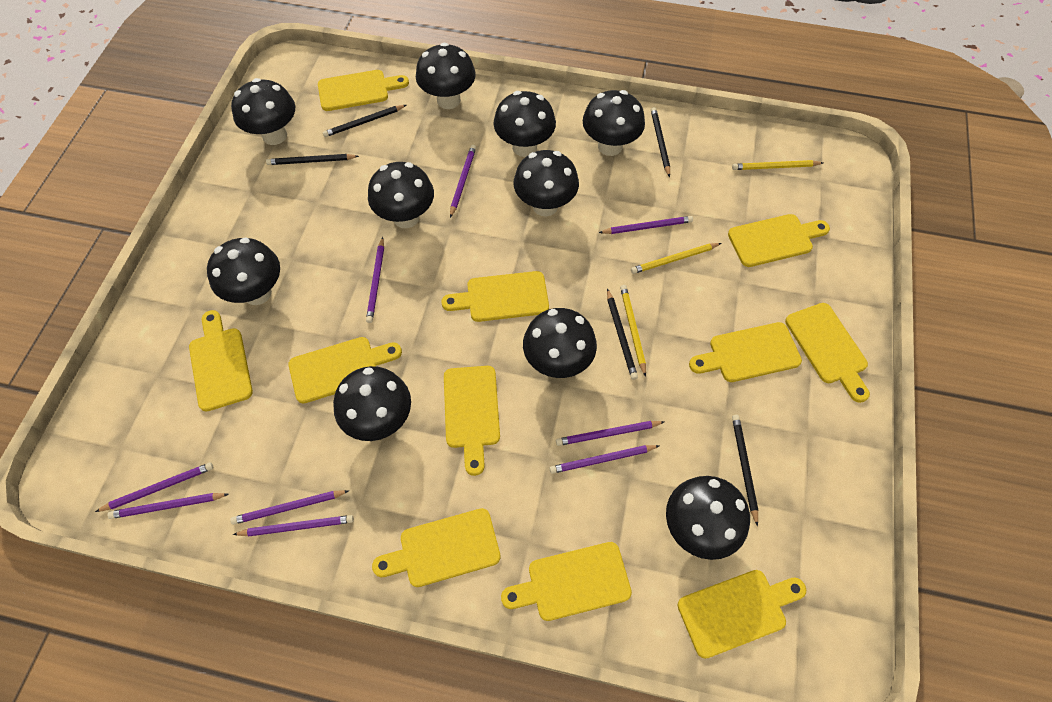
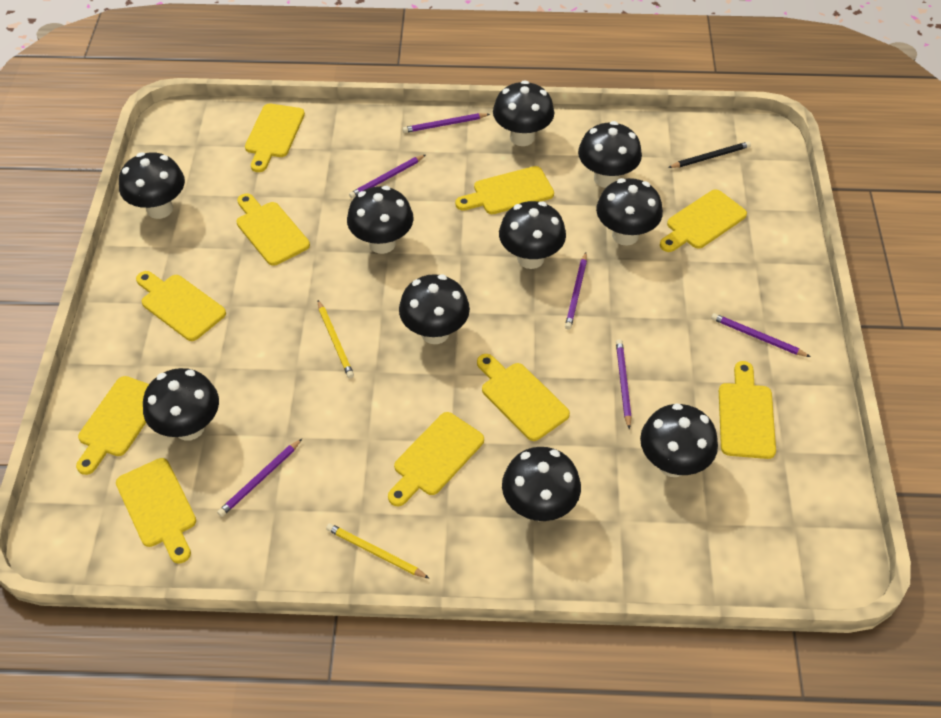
black pencil: 5 -> 1
purple pencil: 9 -> 6
yellow cutting board: 11 -> 10
yellow pencil: 3 -> 2

